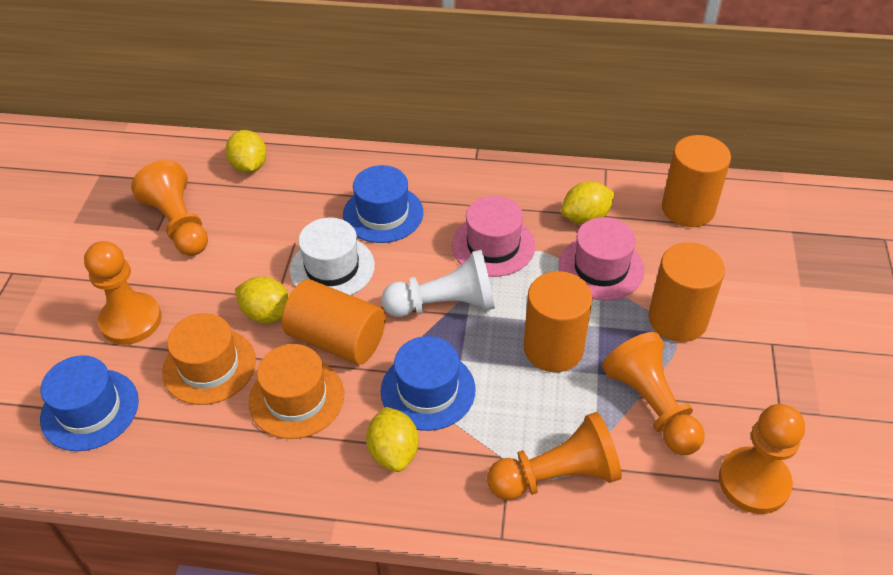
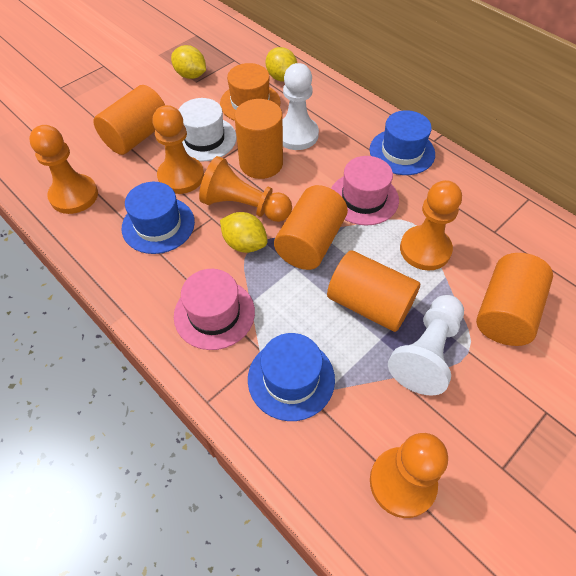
orange cylinder: 4 -> 5
orange hat: 2 -> 1
white pawn: 1 -> 2
yellow lemon: 4 -> 3

